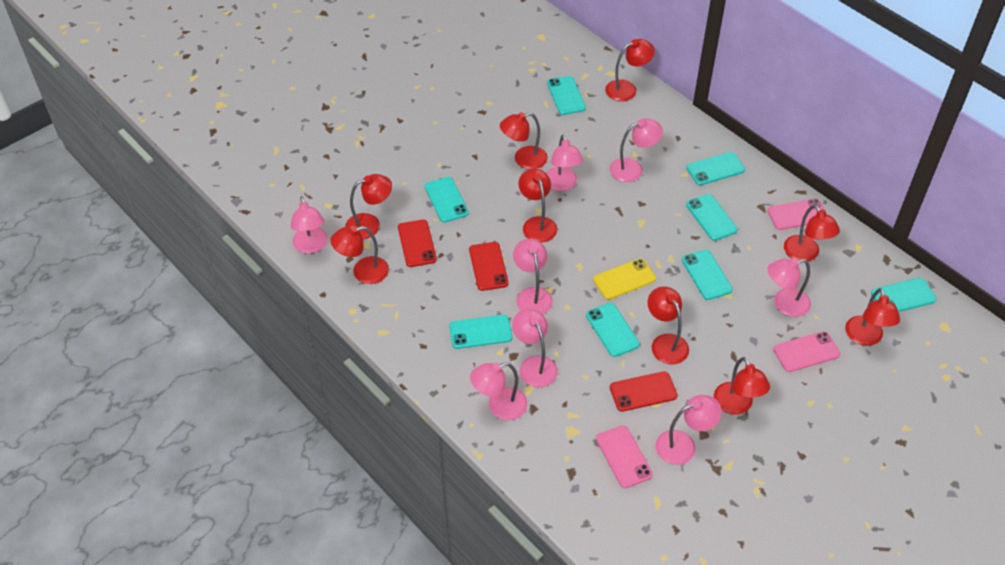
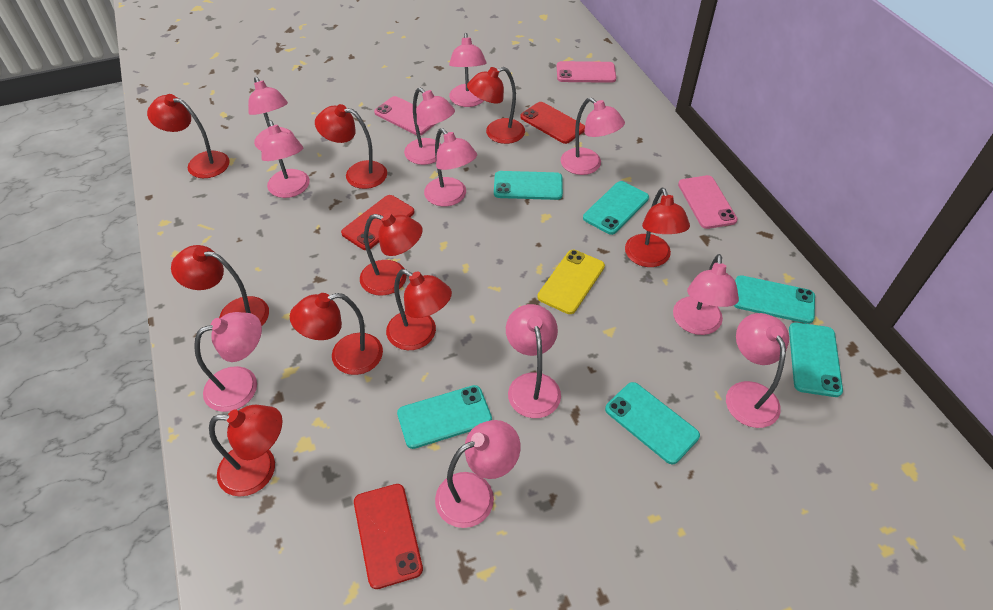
pink lamp: 8 -> 11
turquoise phone: 8 -> 6

